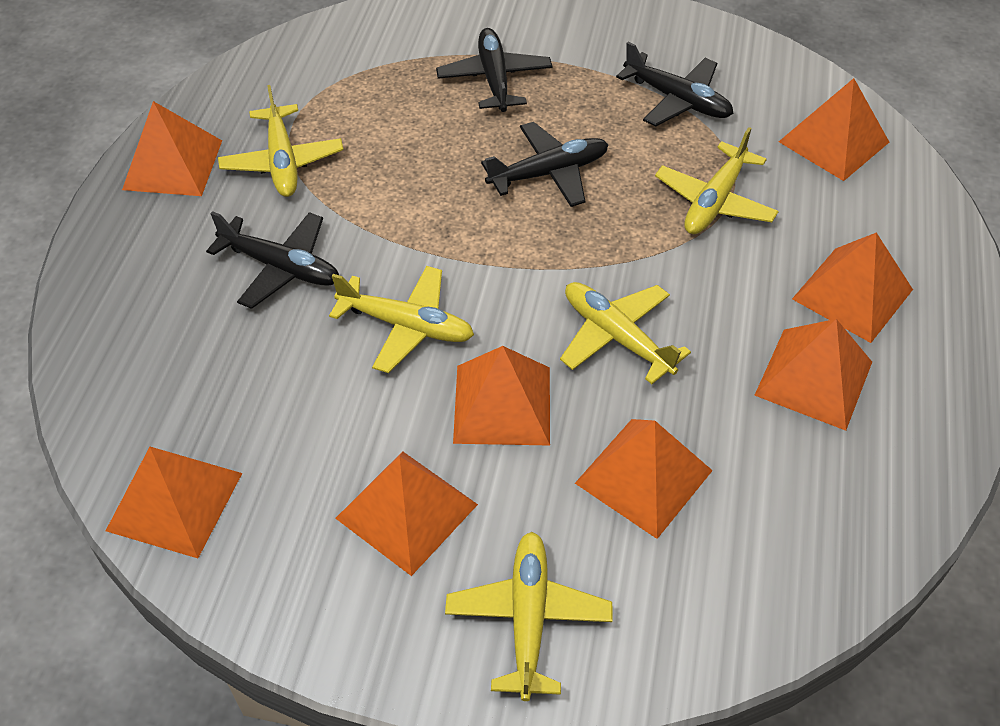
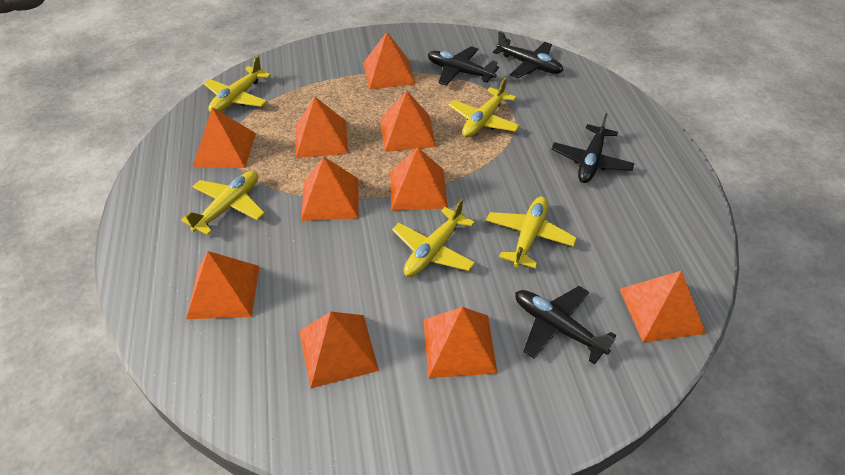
orange pyramid: 8 -> 10

